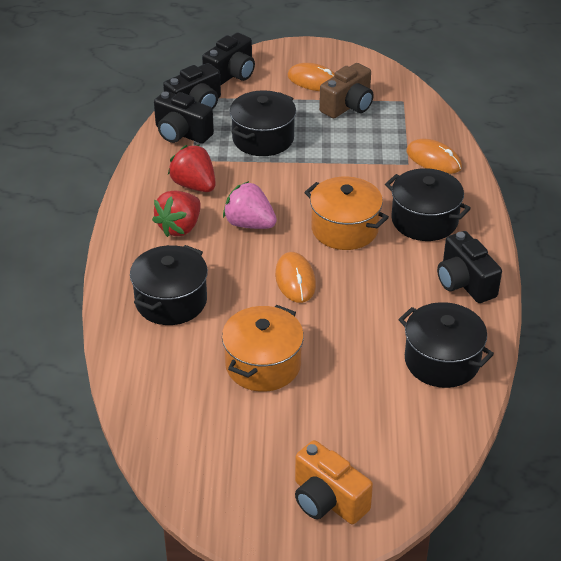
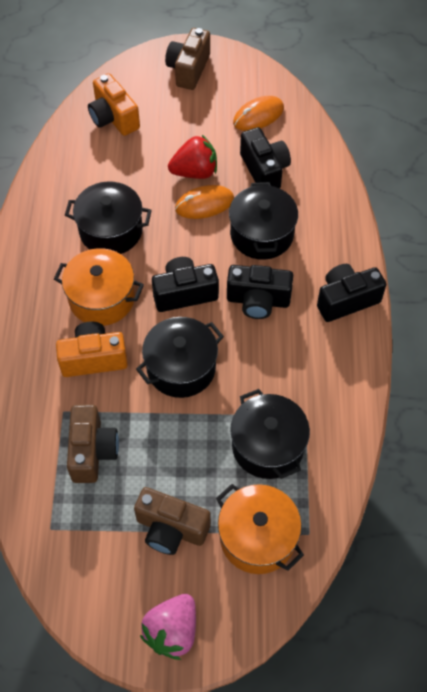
brown camera: 1 -> 3
orange camera: 1 -> 2
orange mouse: 3 -> 2
red strawberry: 2 -> 1

